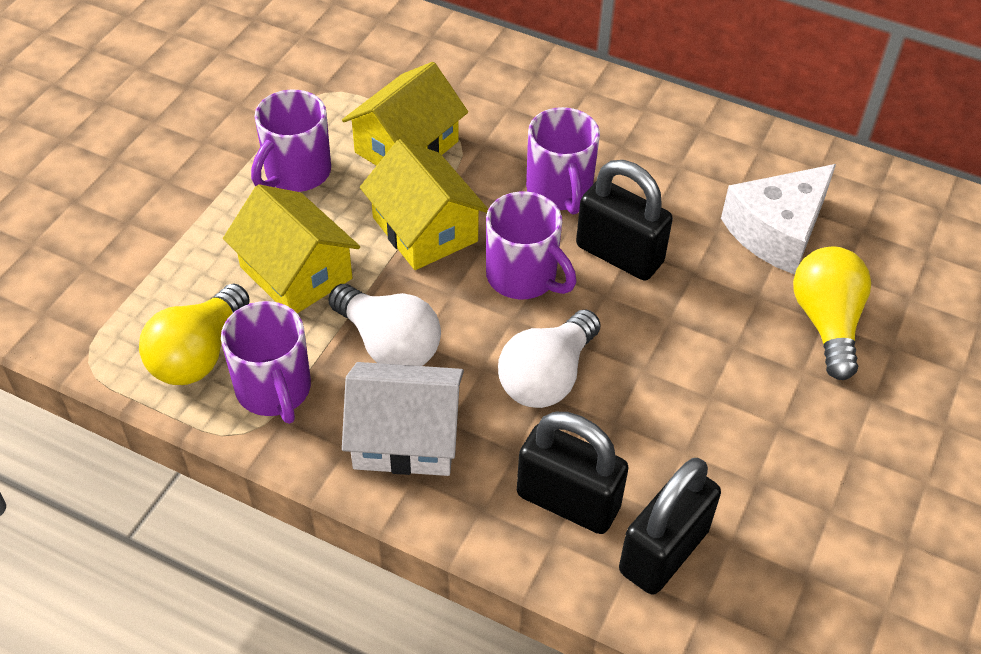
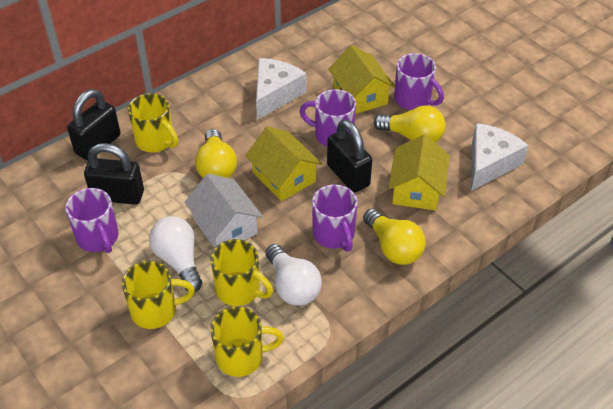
white cheese: 1 -> 2
yellow light bulb: 2 -> 3
yellow mug: 0 -> 4

